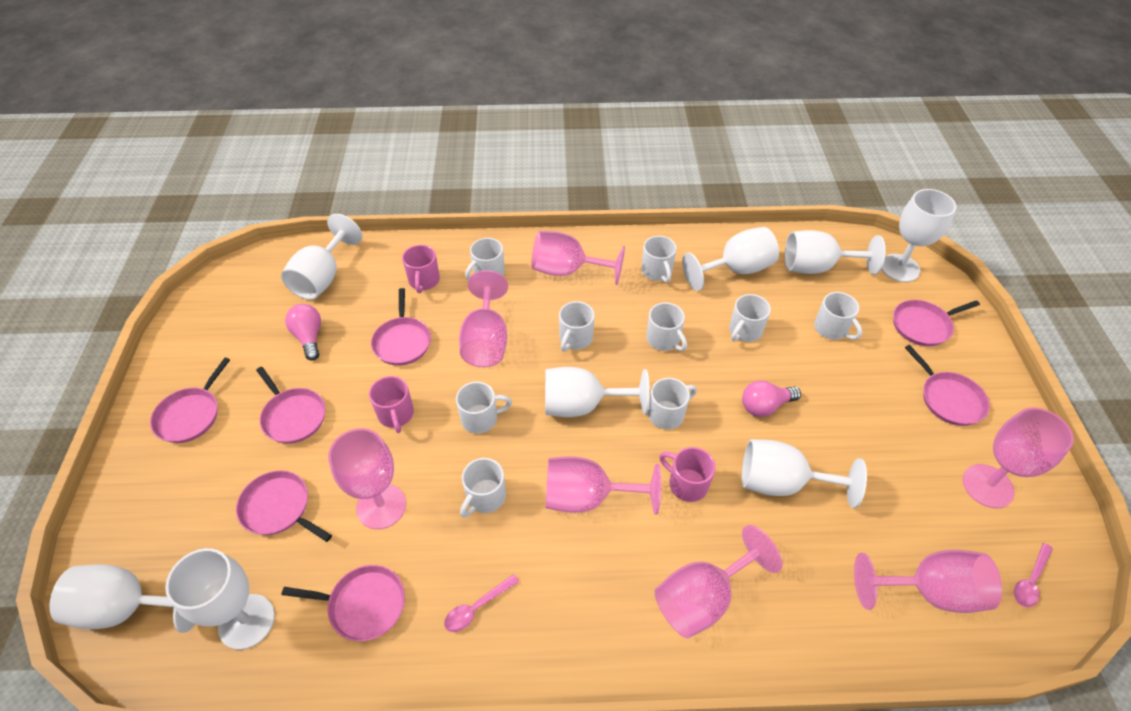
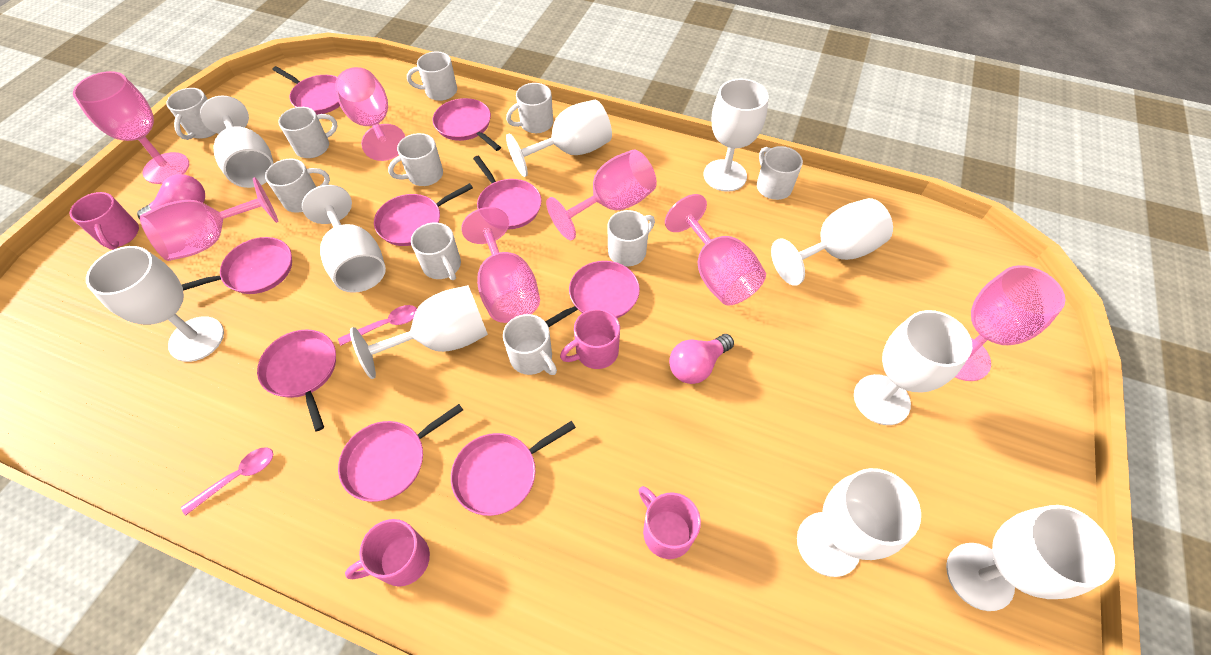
pink mug: 3 -> 4
pink pan: 7 -> 9
white goblet: 8 -> 10
white mug: 9 -> 10

